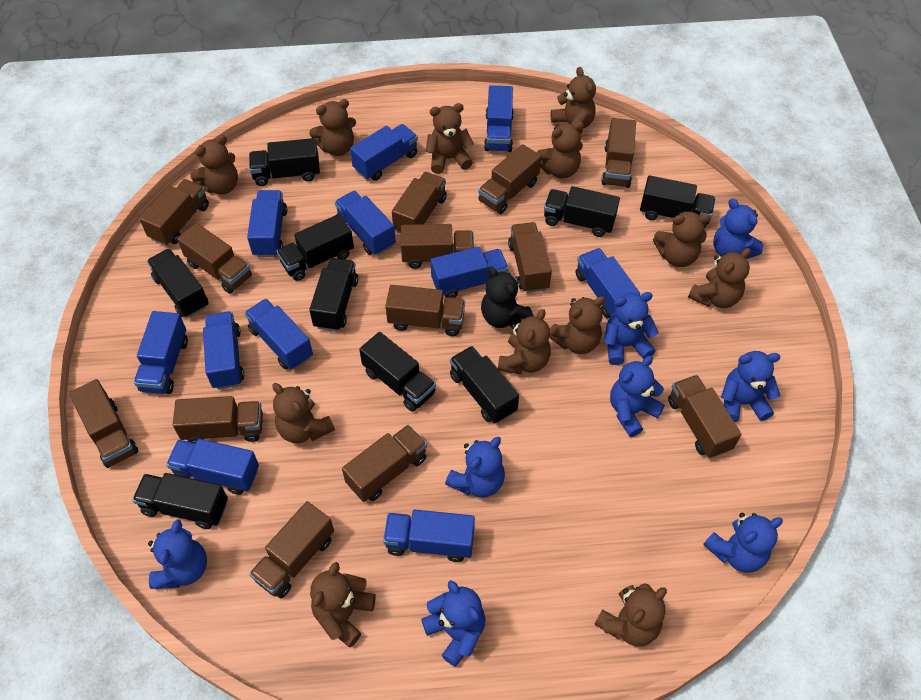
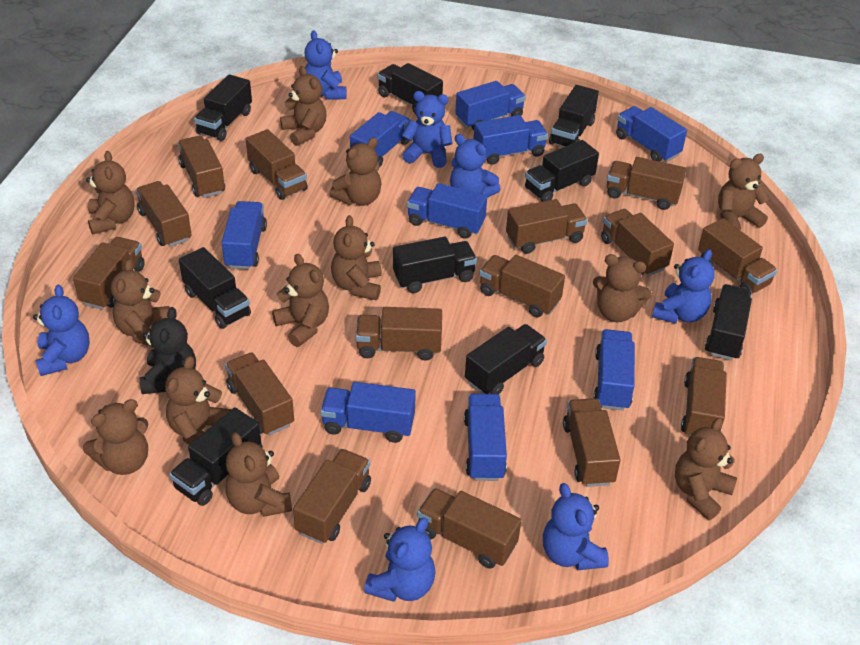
blue teddy bear: 8 -> 7
blue truck: 11 -> 9
brown truck: 13 -> 15

